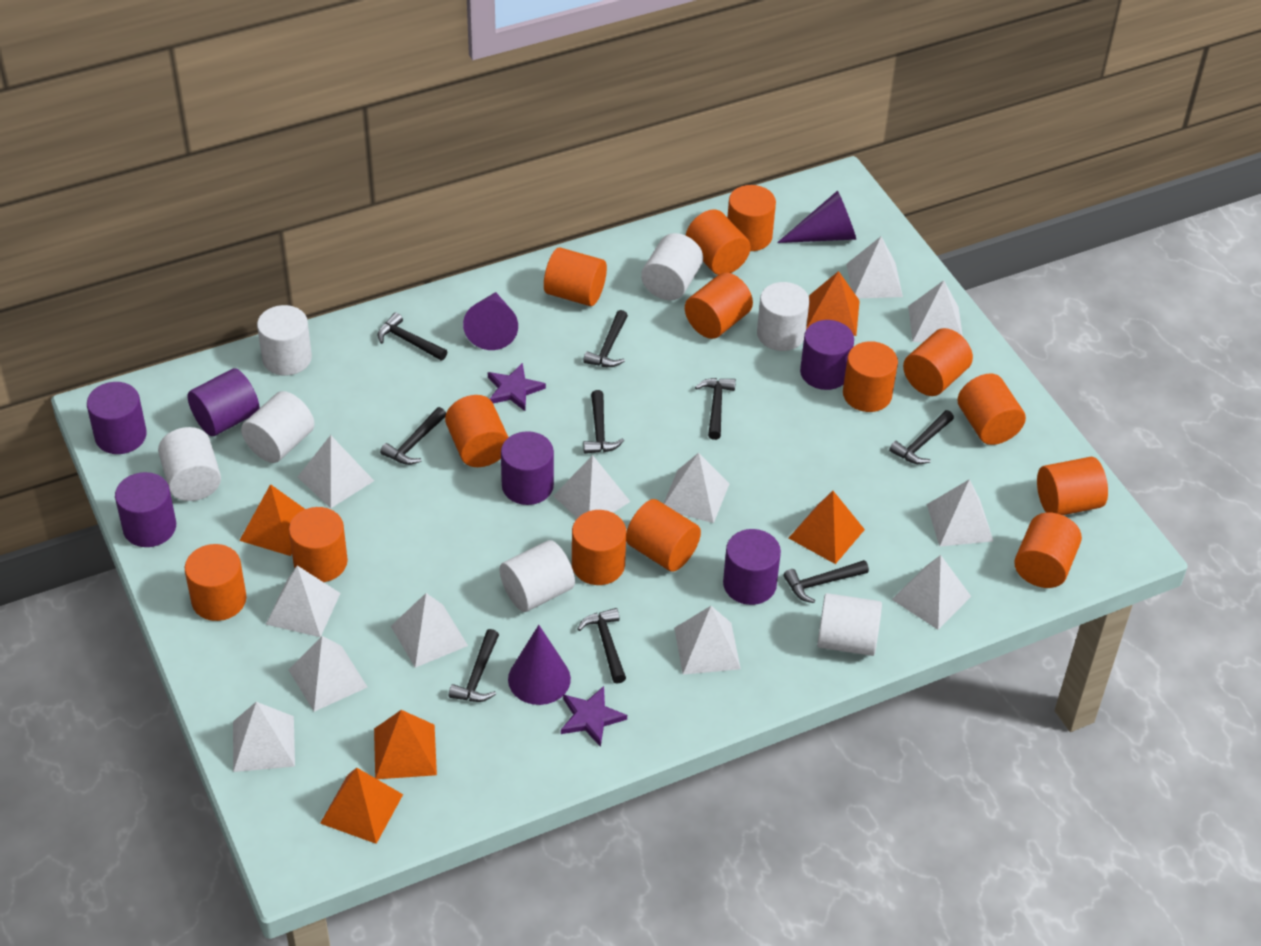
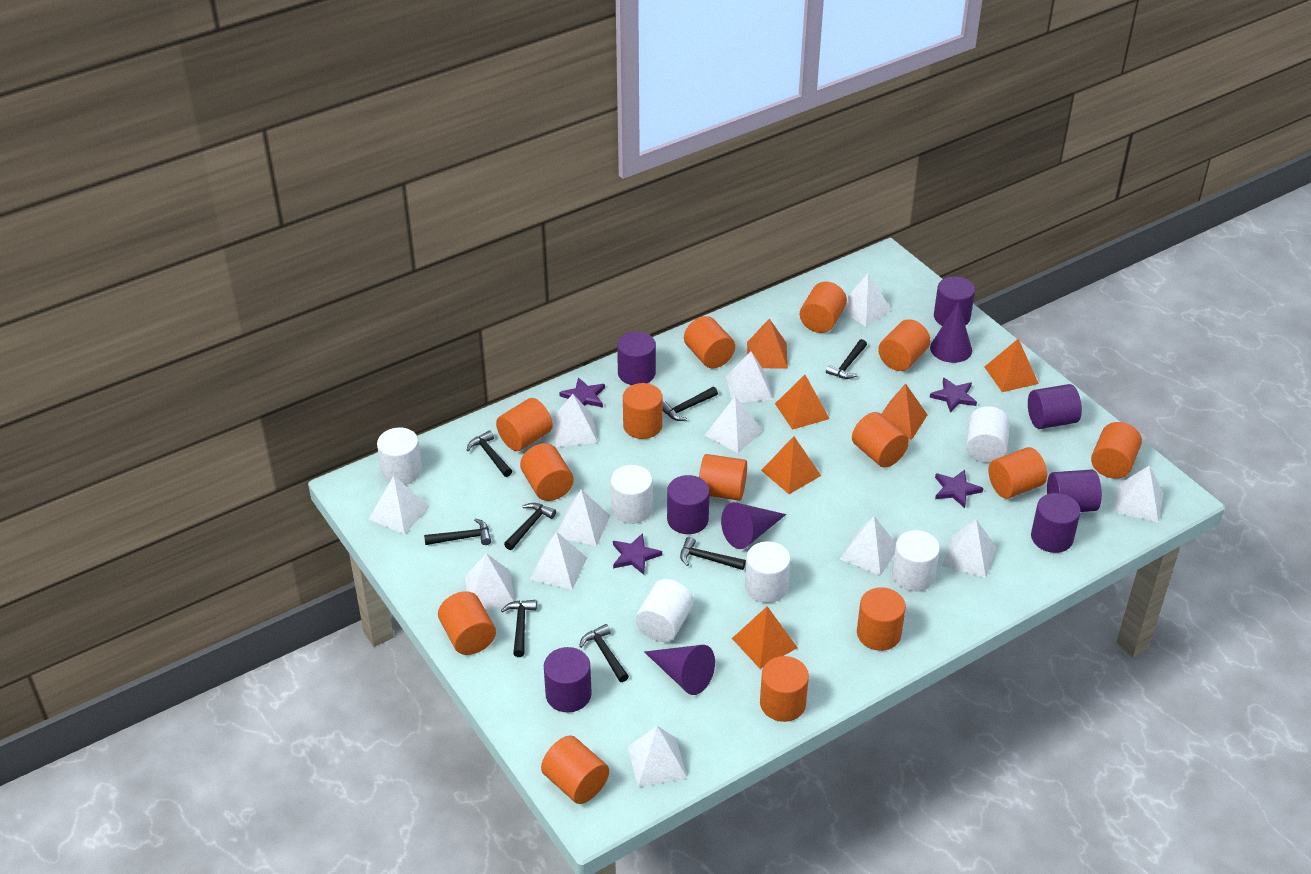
black hammer: 9 -> 8
orange pyramid: 5 -> 6
purple cylinder: 6 -> 7
purple star: 2 -> 4
white cylinder: 7 -> 6

